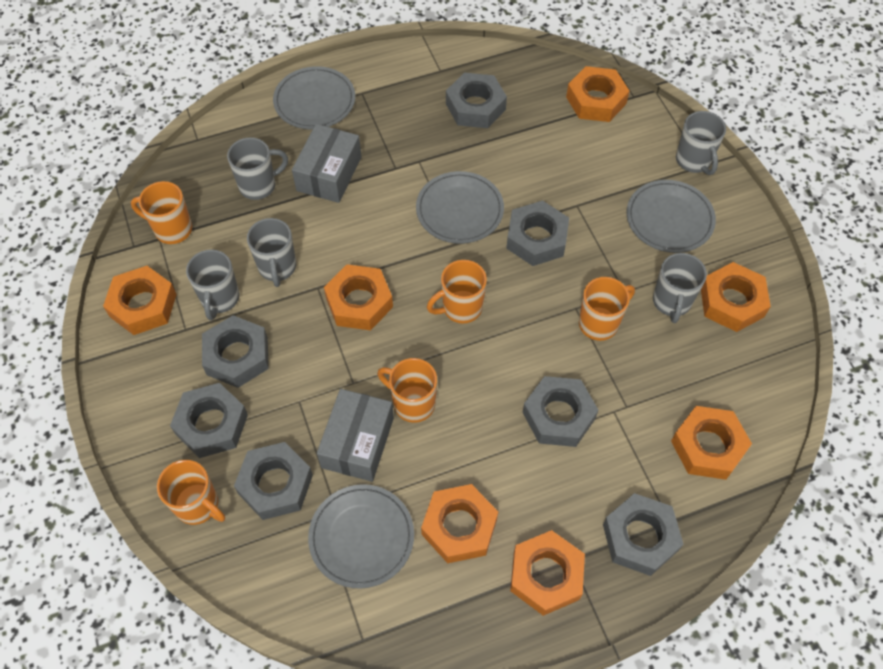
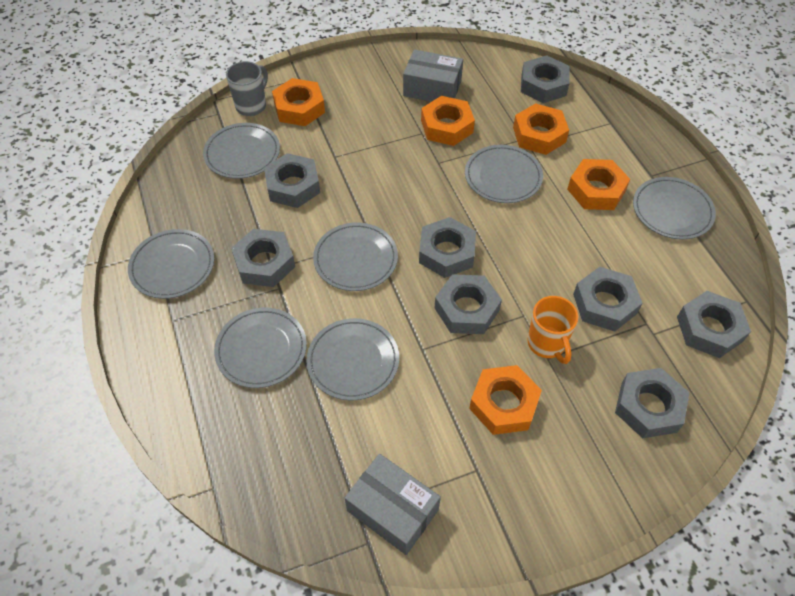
grey mug: 5 -> 1
grey nut: 7 -> 8
grey plate: 4 -> 7
orange mug: 5 -> 1
orange nut: 7 -> 5

